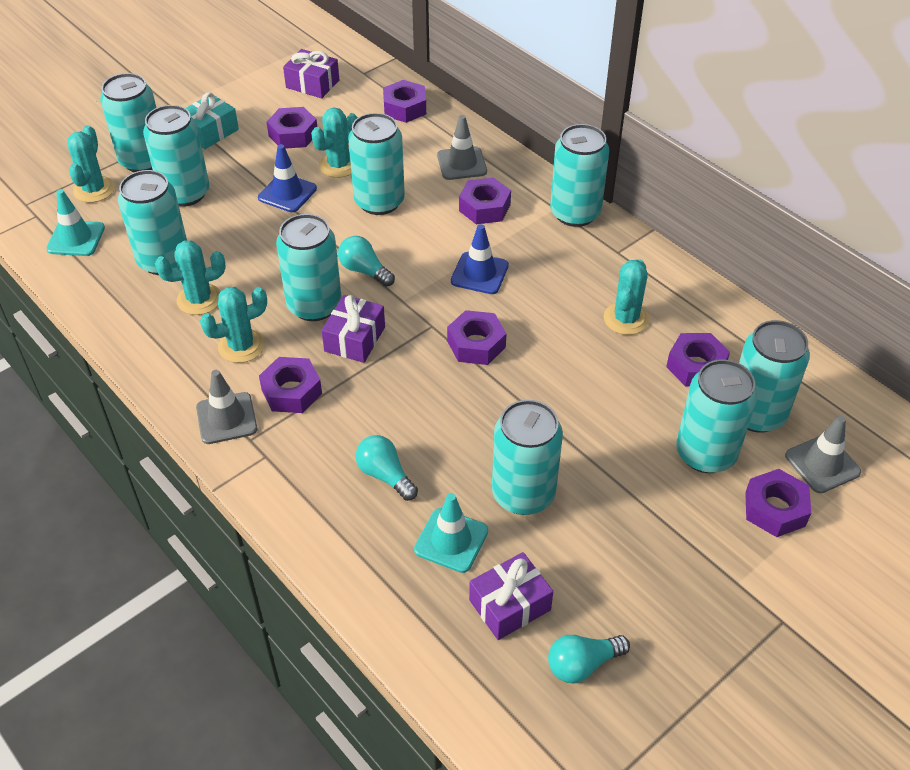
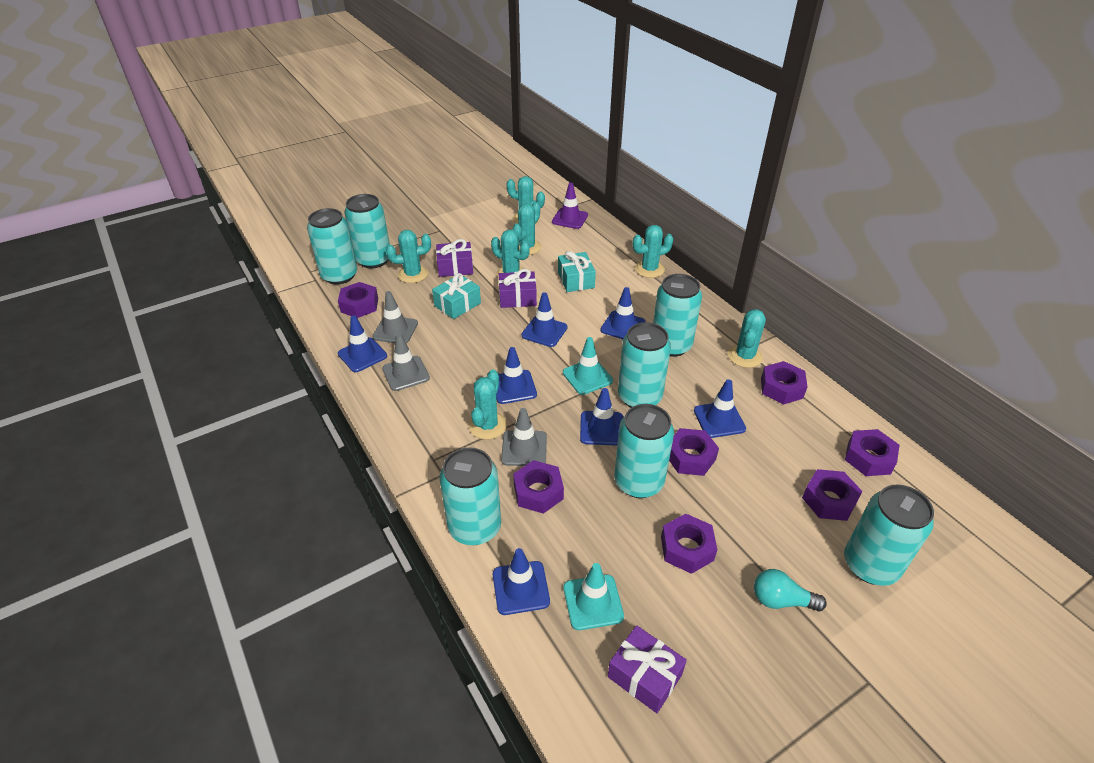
blue traffic cone: 2 -> 7
purple traffic cone: 0 -> 1
turquoise cactus: 5 -> 7
turquoise can: 9 -> 7
turquoise gift: 1 -> 2
turquoise light bulb: 3 -> 1

